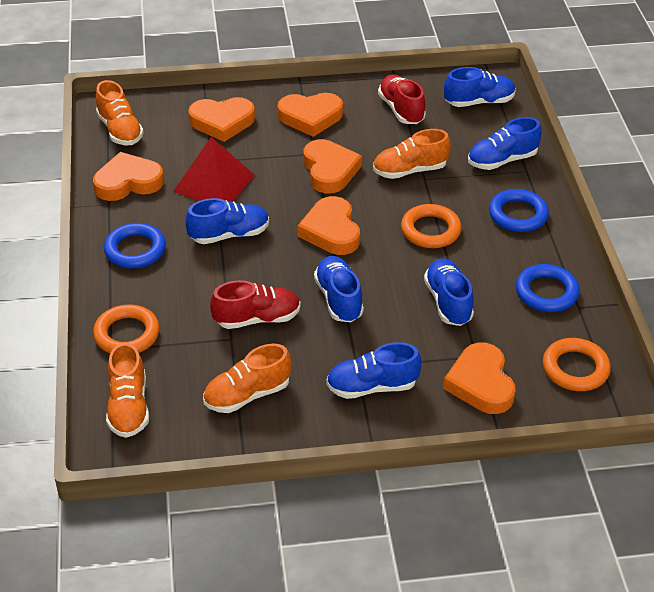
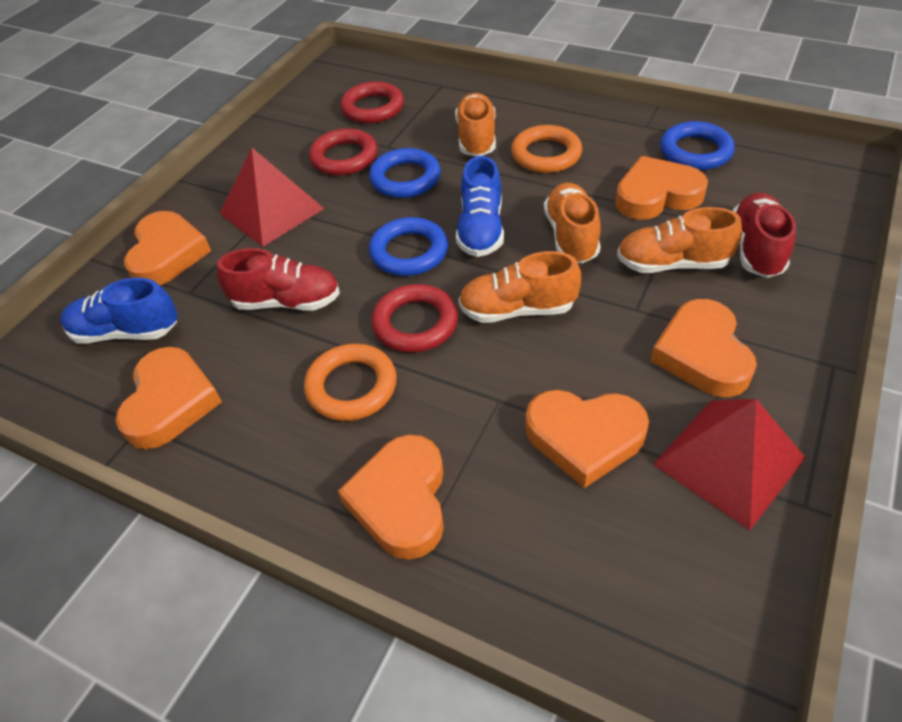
blue shoe: 6 -> 2
orange ring: 3 -> 2
red pyramid: 1 -> 2
red ring: 0 -> 3

